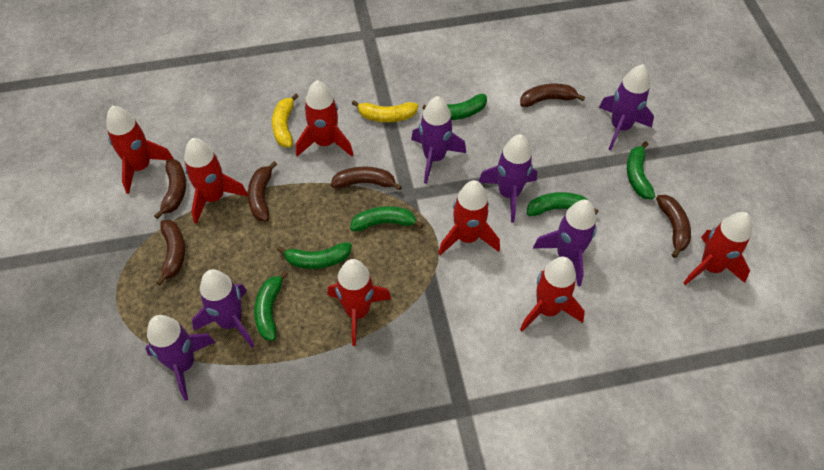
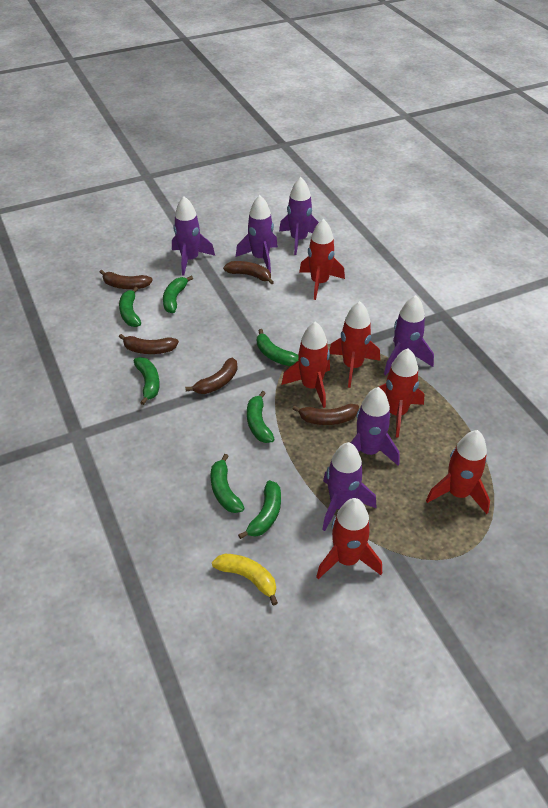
brown banana: 6 -> 5
green banana: 6 -> 7
red rocket: 7 -> 6
yellow banana: 2 -> 1

